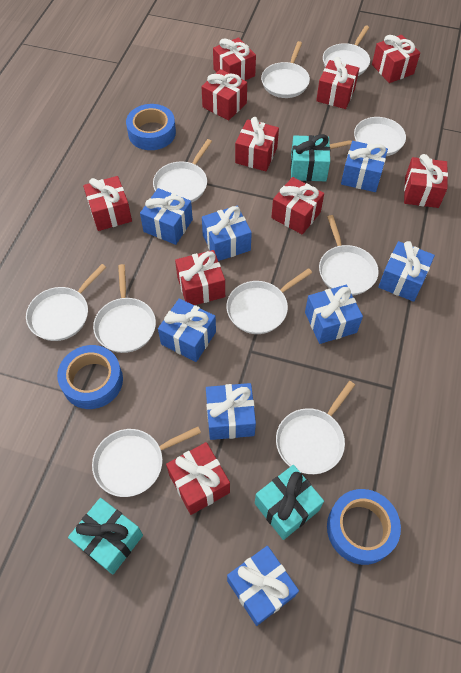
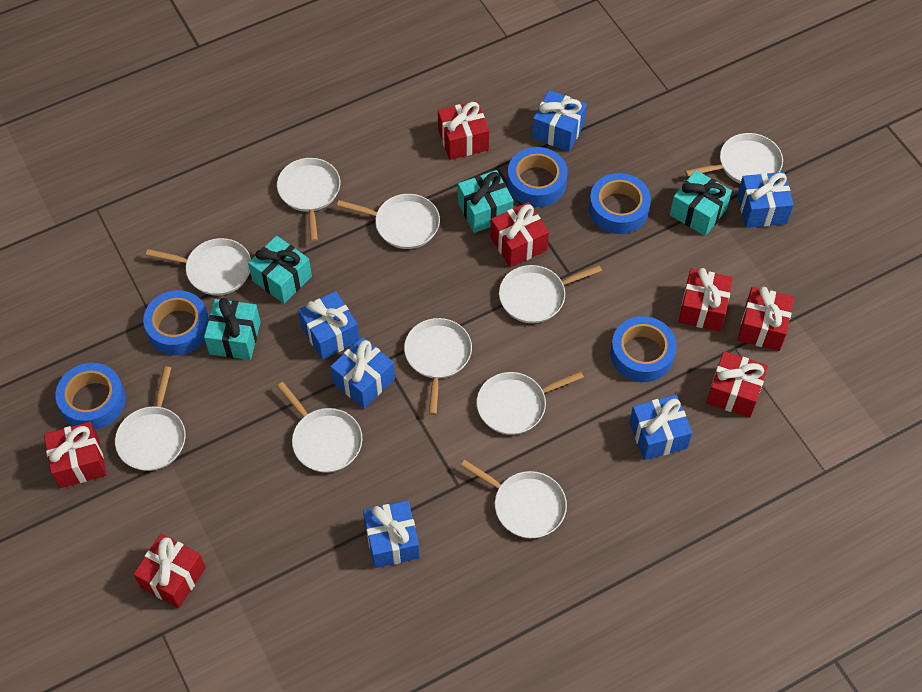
blue gift: 8 -> 6
blue tape: 3 -> 5
red gift: 10 -> 7
turquoise gift: 3 -> 4

